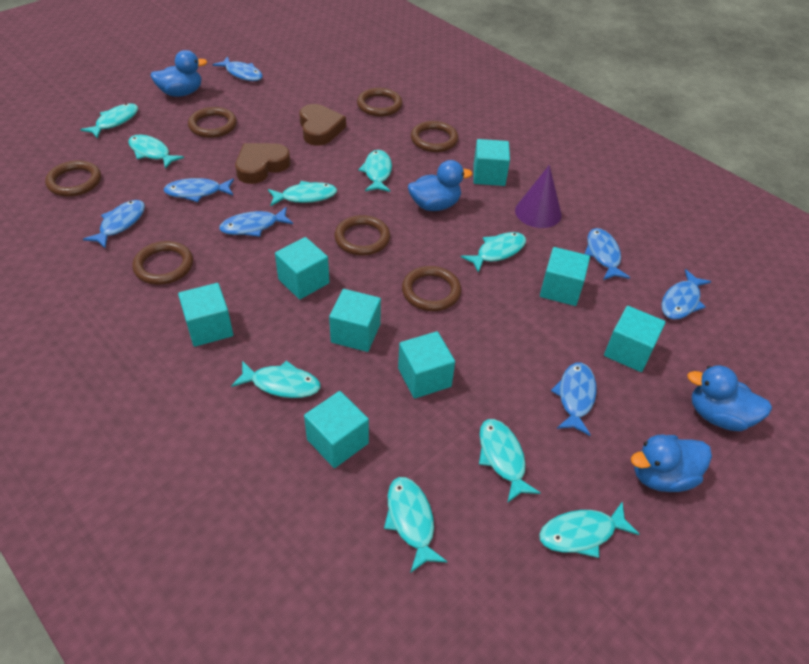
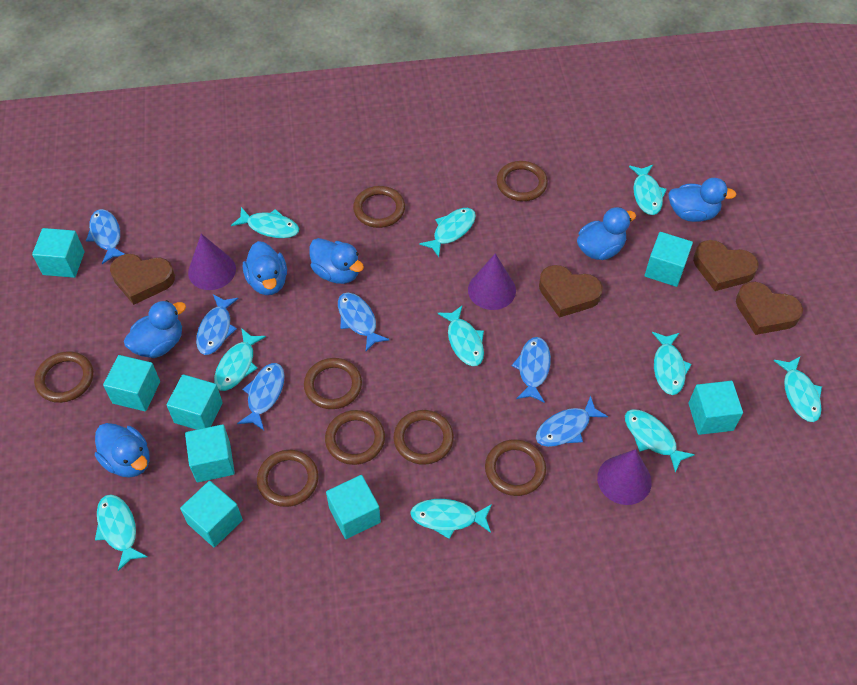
blue duck: 4 -> 6
blue fish: 7 -> 6
brown heart: 2 -> 4
brown ring: 7 -> 8
purple cone: 1 -> 3
turquoise fish: 9 -> 10

